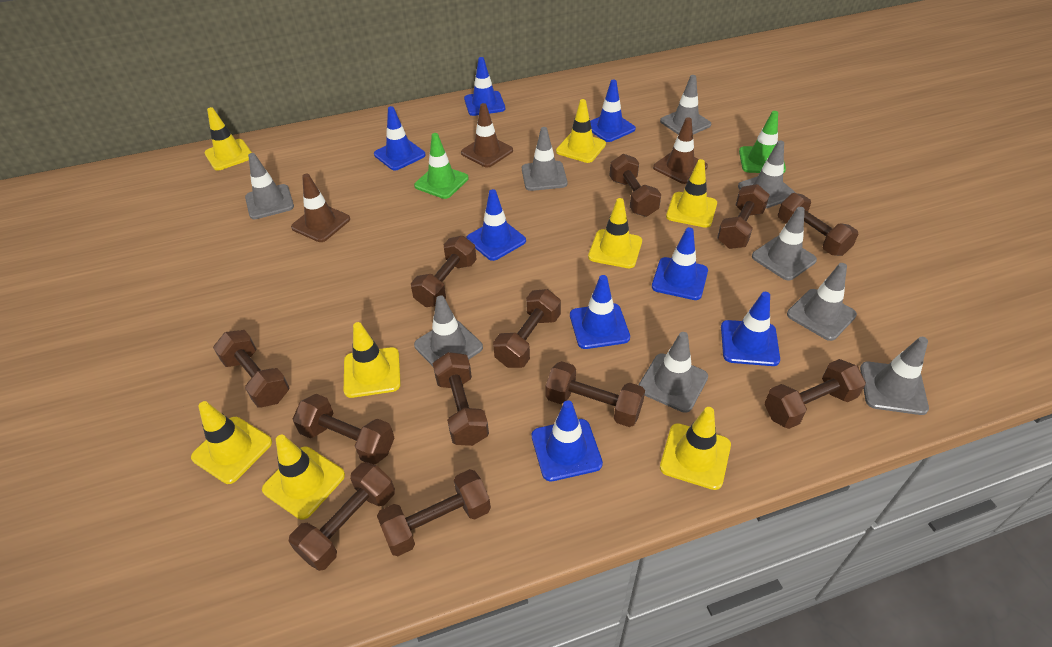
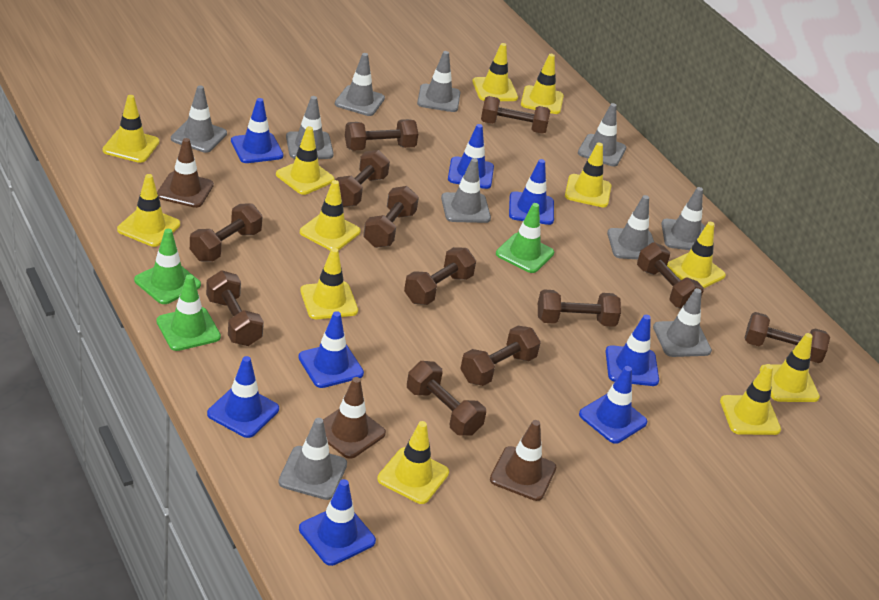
green traffic cone: 2 -> 3
grey traffic cone: 9 -> 10
yellow traffic cone: 8 -> 12

